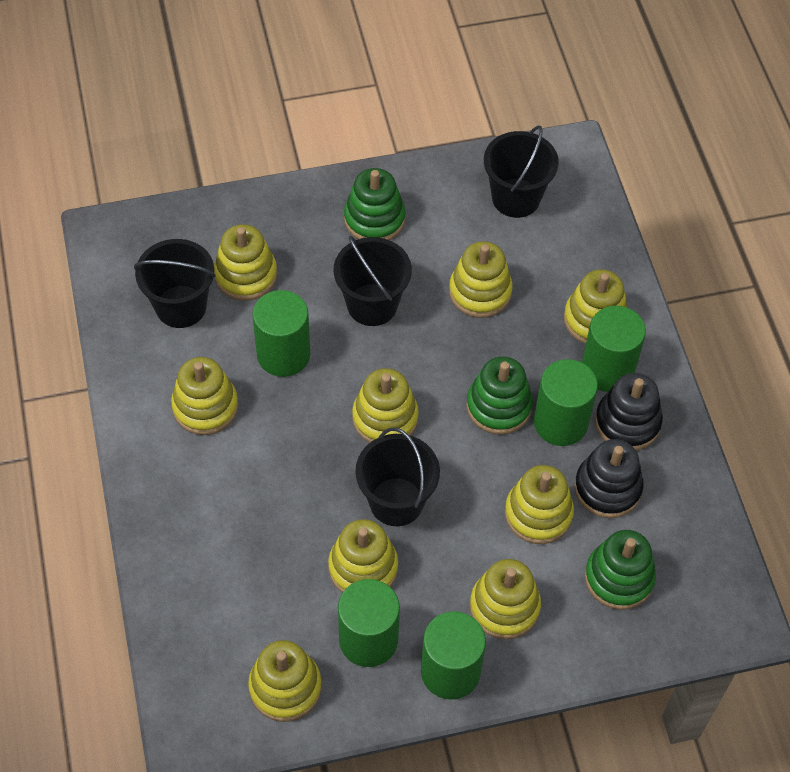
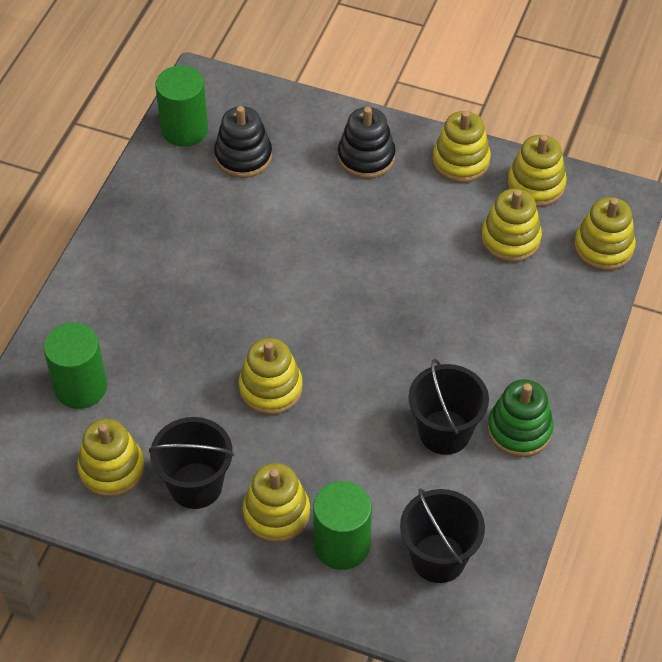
black bucket: 4 -> 3
green cylinder: 5 -> 3
green stacking toy: 3 -> 1
yellow stacking toy: 9 -> 7

